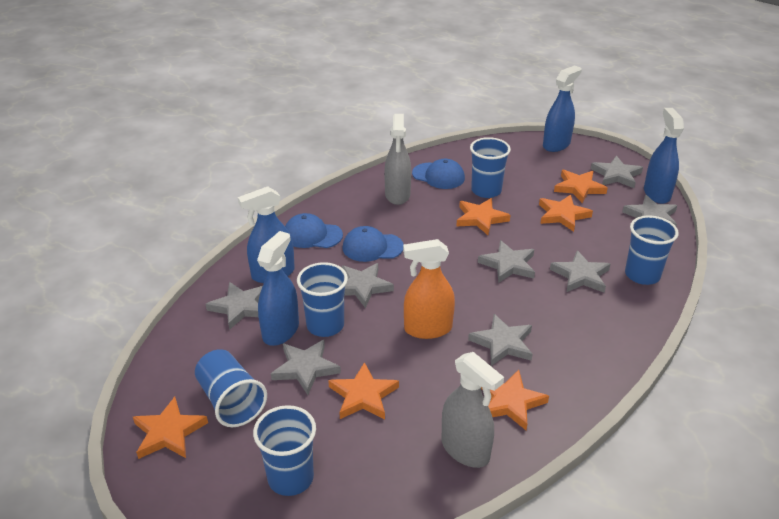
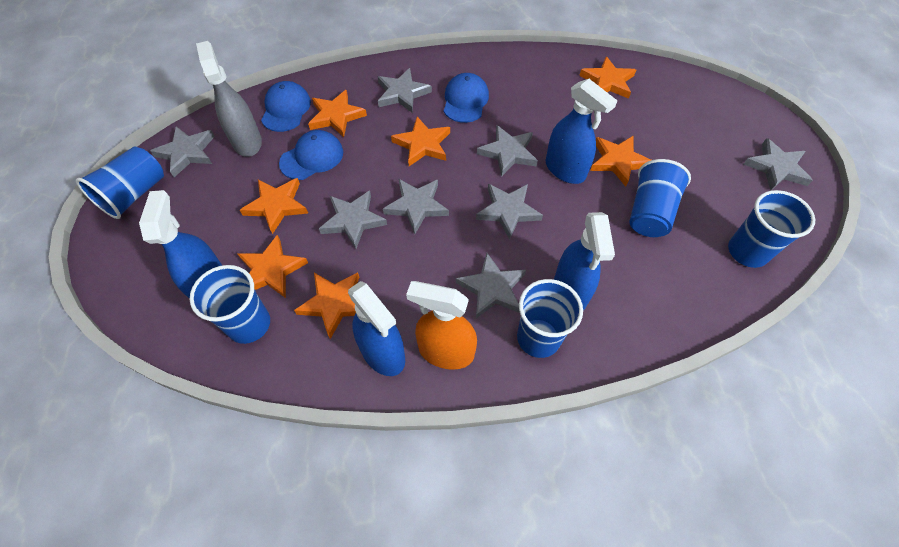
grey spray bottle: 2 -> 1
orange star: 6 -> 7

